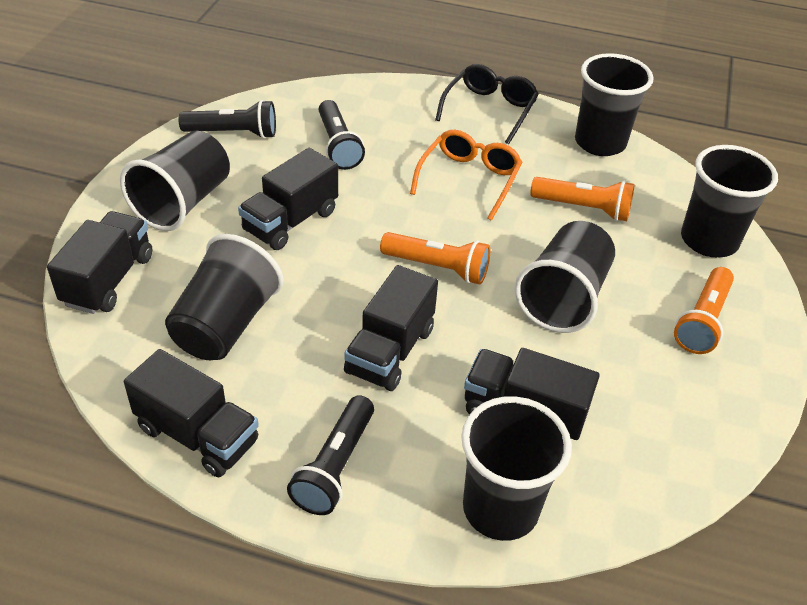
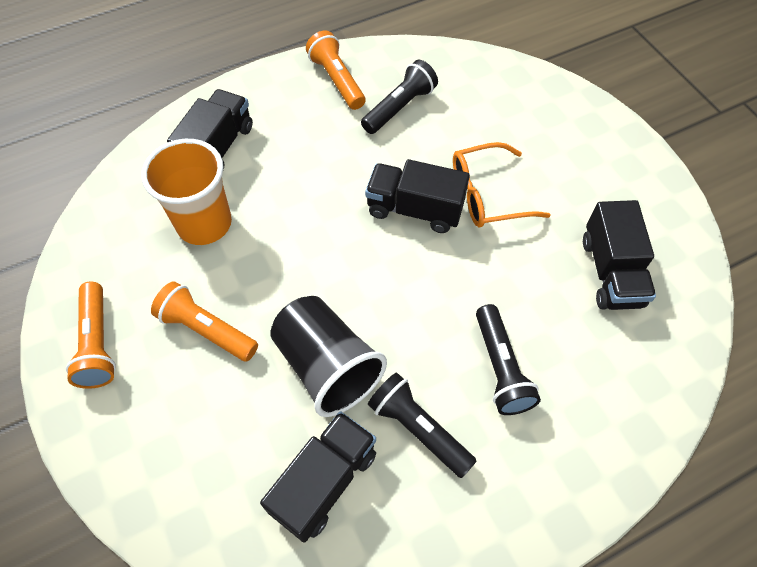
black cup: 6 -> 1
black glasses: 1 -> 0
black truck: 5 -> 4
orange cup: 0 -> 1

